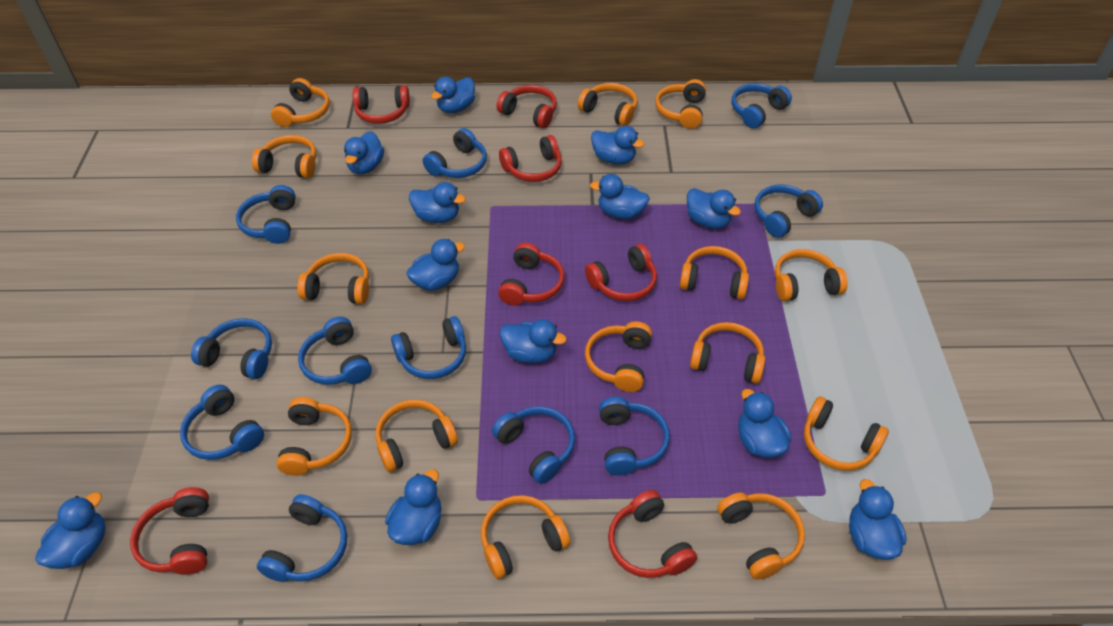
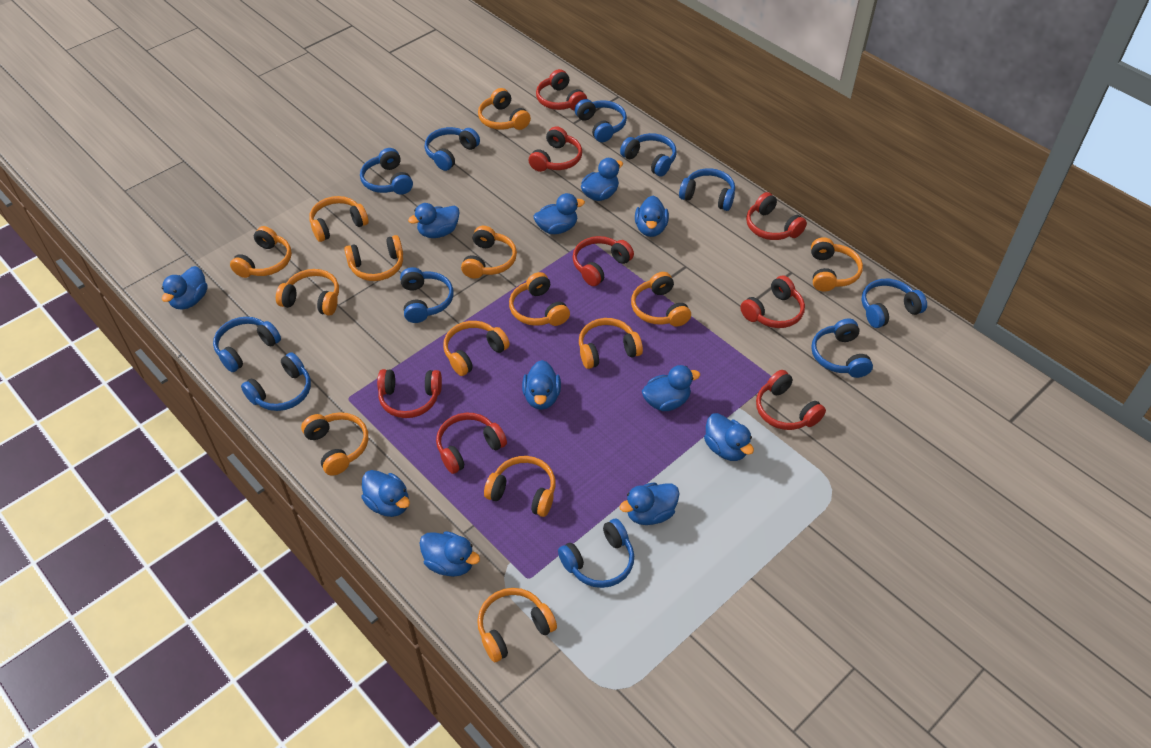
blue duck: 12 -> 11
red headphones: 7 -> 8

